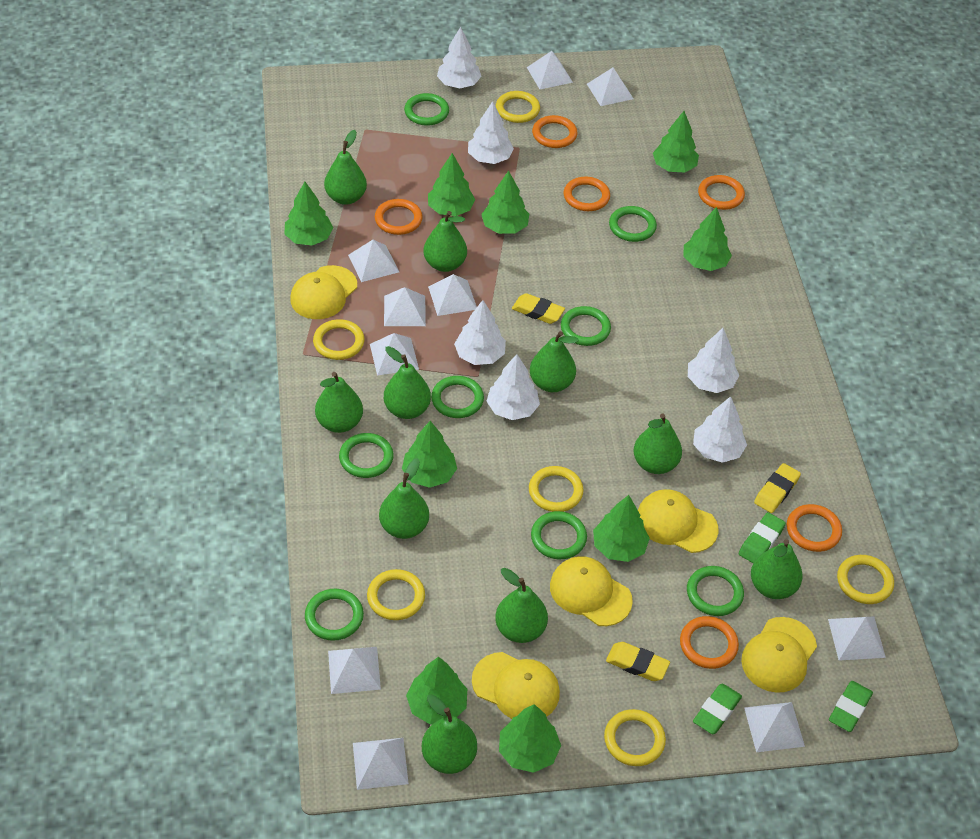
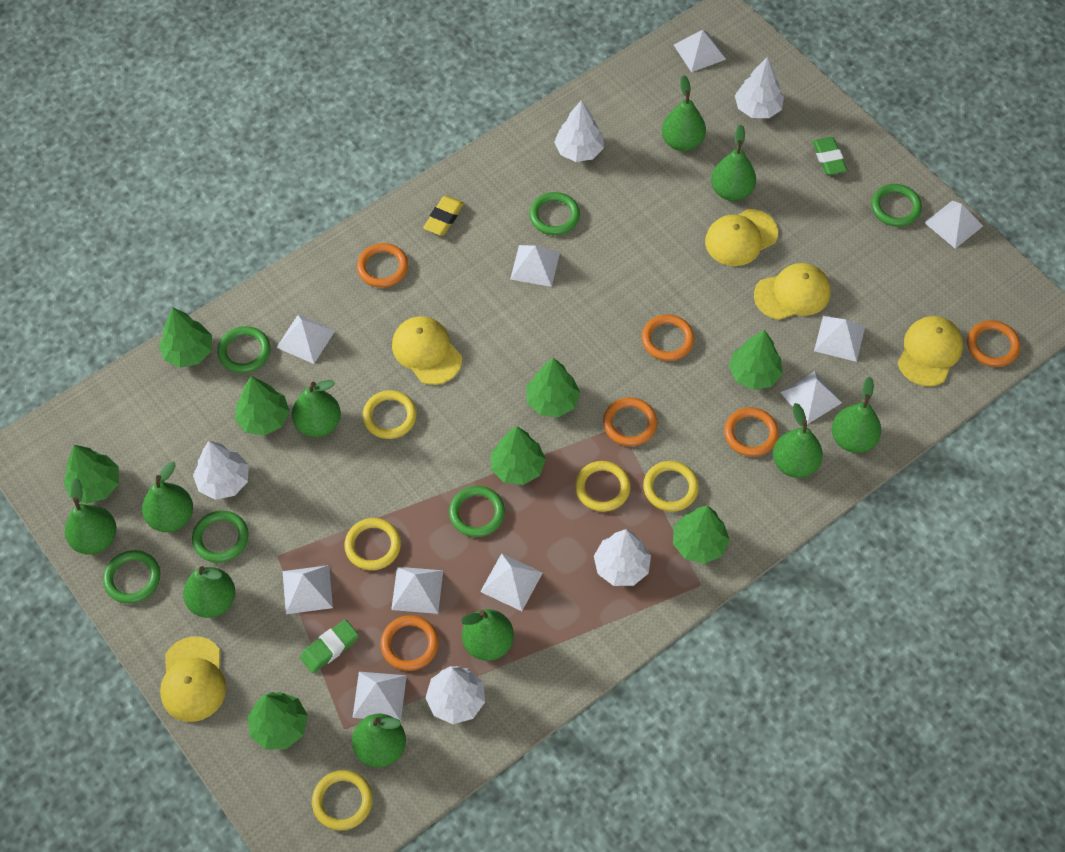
green eraser: 3 -> 2
green ring: 8 -> 6
green tree: 9 -> 8
white tree: 6 -> 5
yellow eraser: 3 -> 1
yellow ring: 6 -> 5

